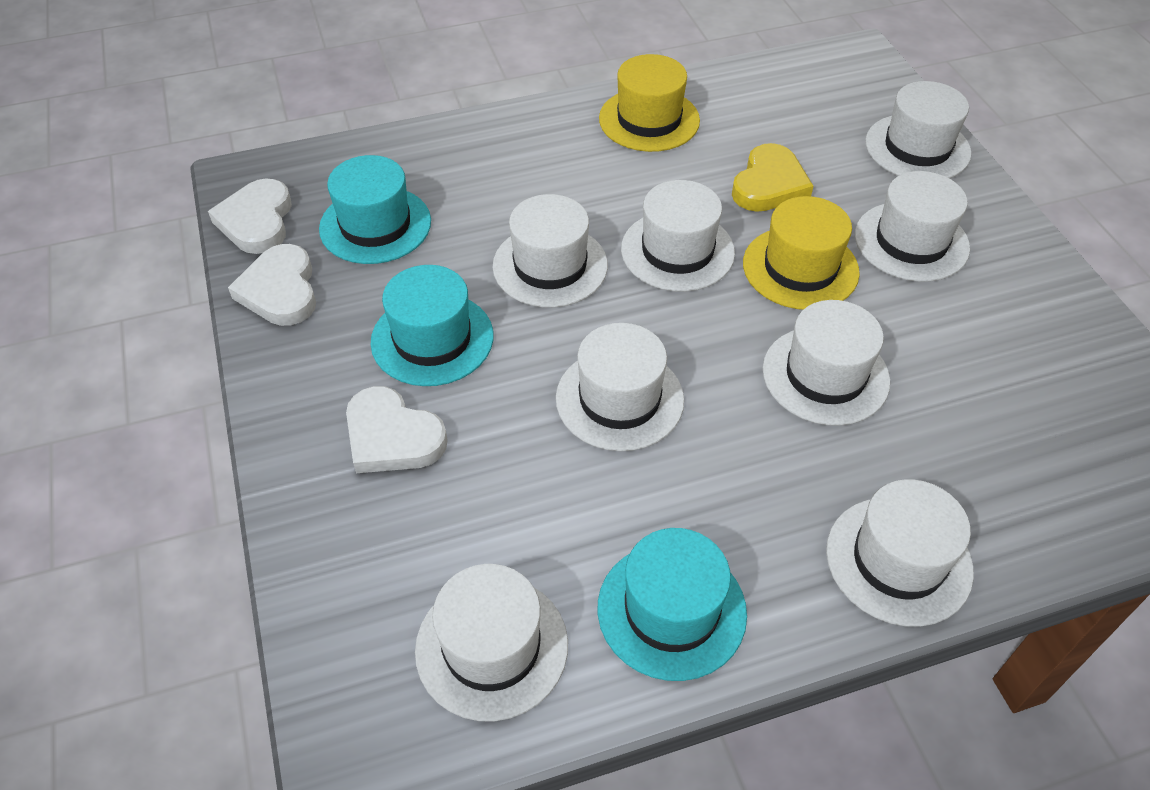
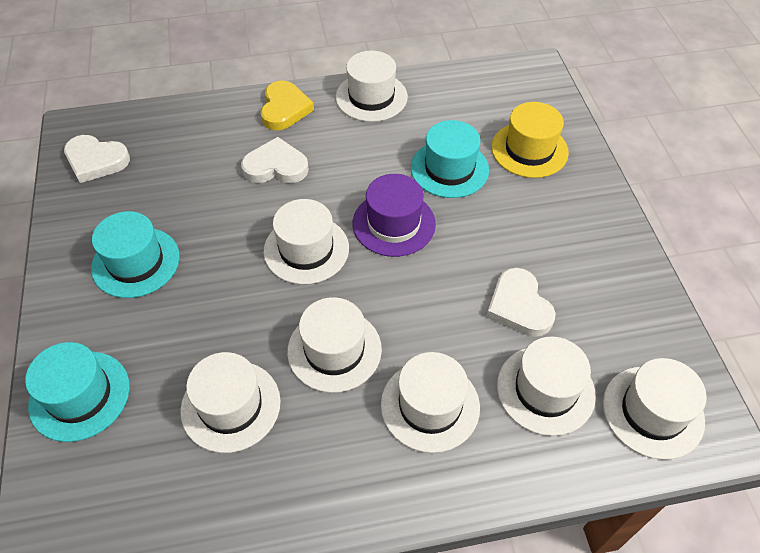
purple hat: 0 -> 1
white hat: 8 -> 7
yellow hat: 2 -> 1

